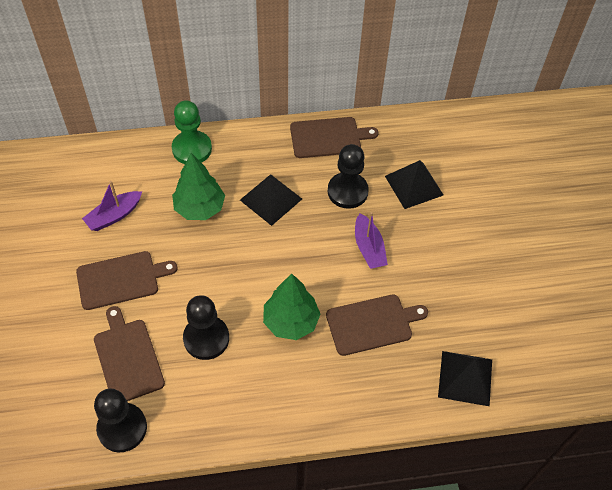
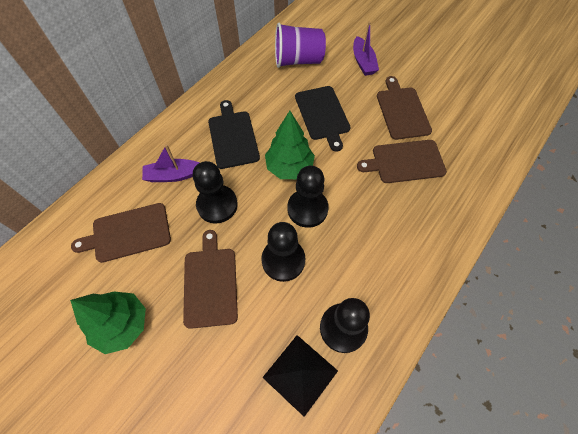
black cutting board: 0 -> 2
black pawn: 3 -> 4
black pyramid: 3 -> 1
green pawn: 1 -> 0
purple cup: 0 -> 1

